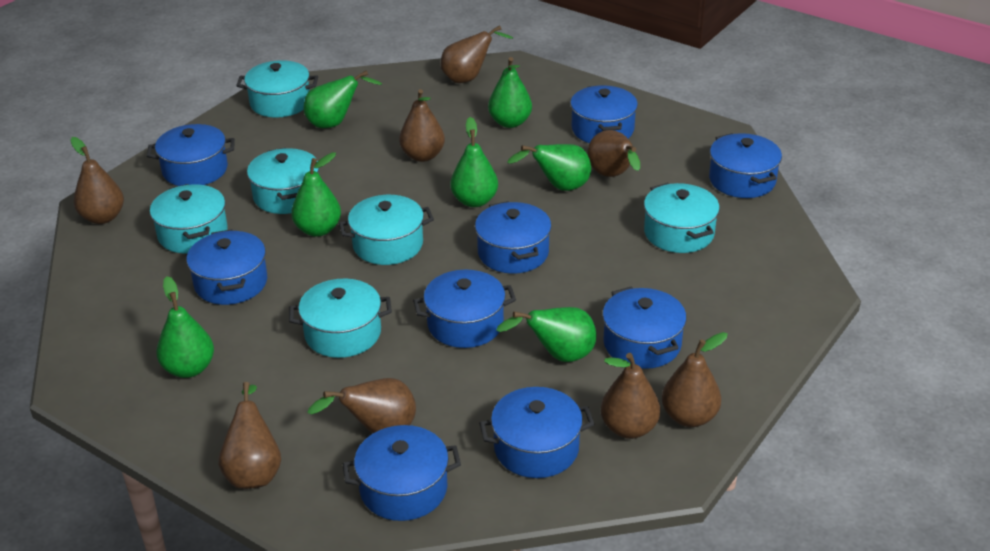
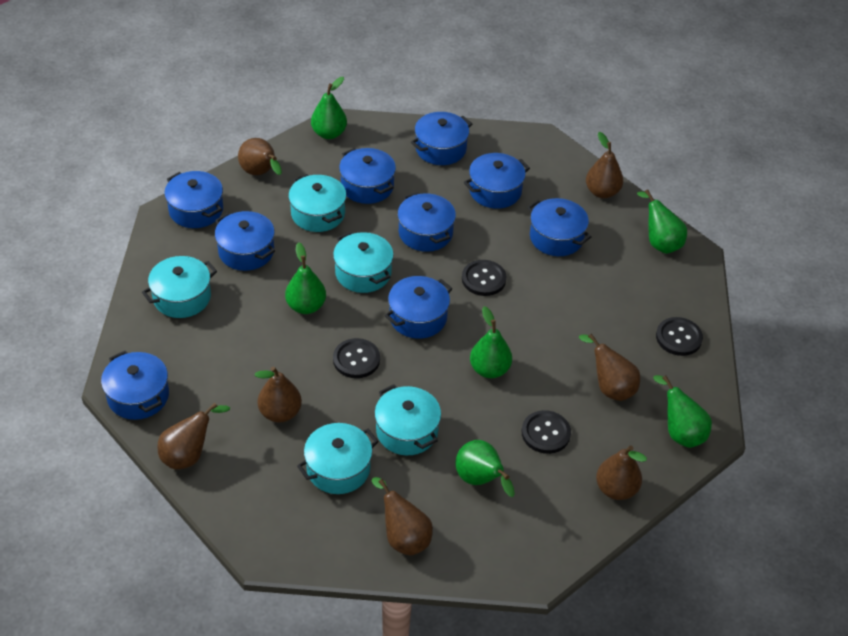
black button: 0 -> 4
brown pear: 8 -> 7
green pear: 7 -> 6
turquoise pot: 6 -> 5

